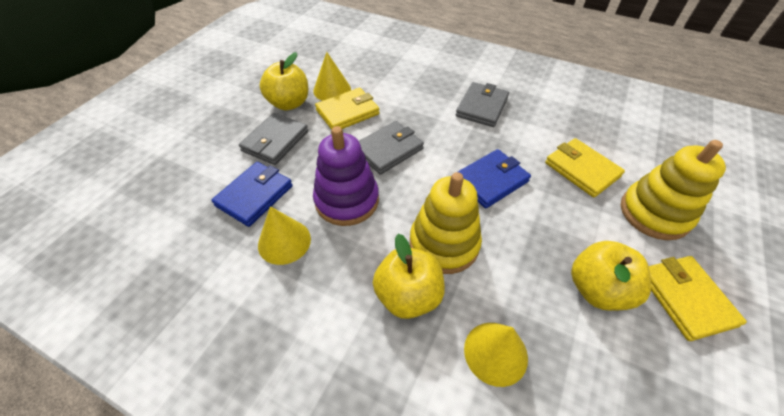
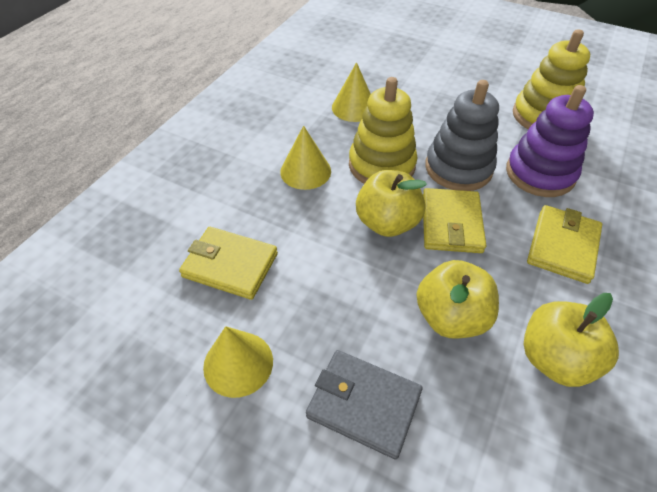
blue wallet: 2 -> 0
grey stacking toy: 0 -> 1
grey wallet: 3 -> 1

